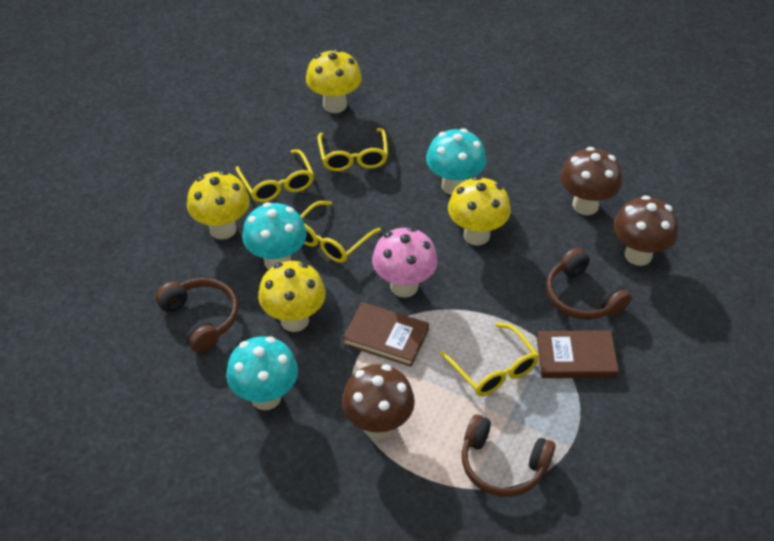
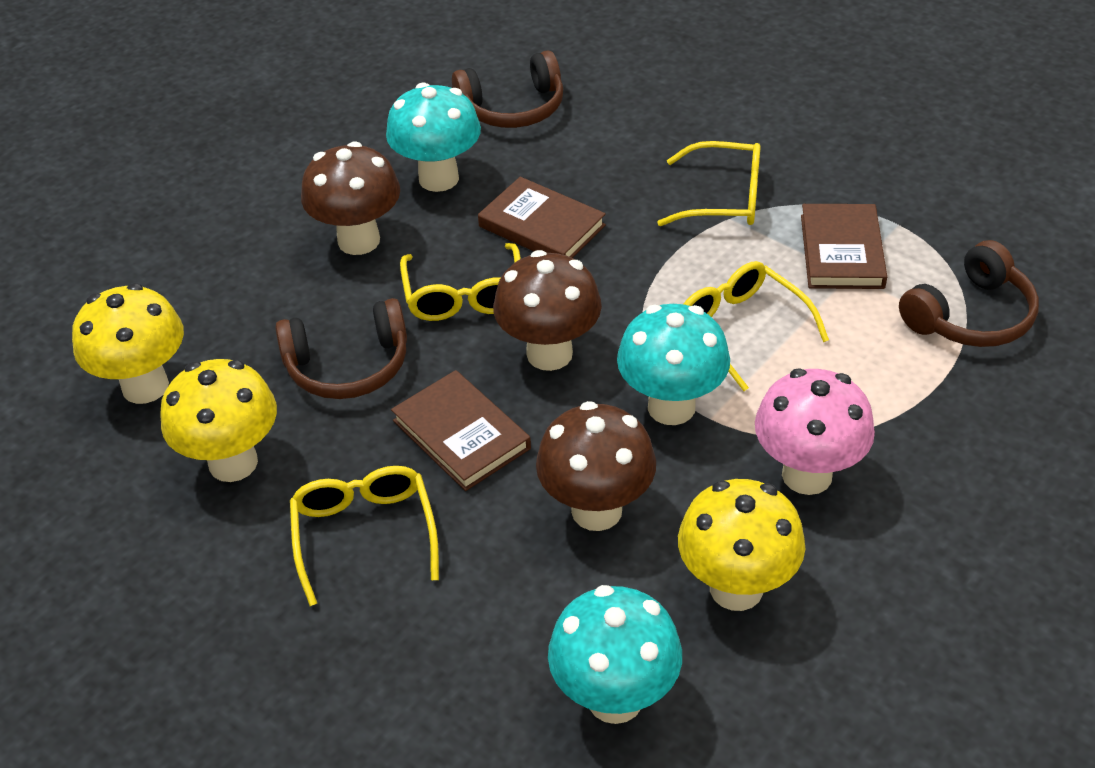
brown book: 2 -> 3
yellow mushroom: 4 -> 3

